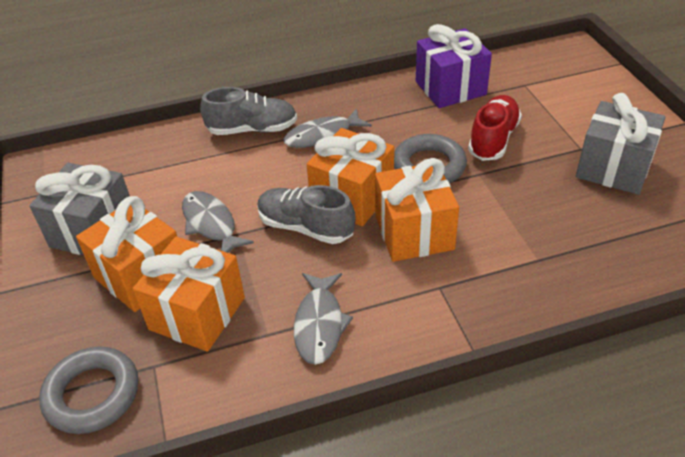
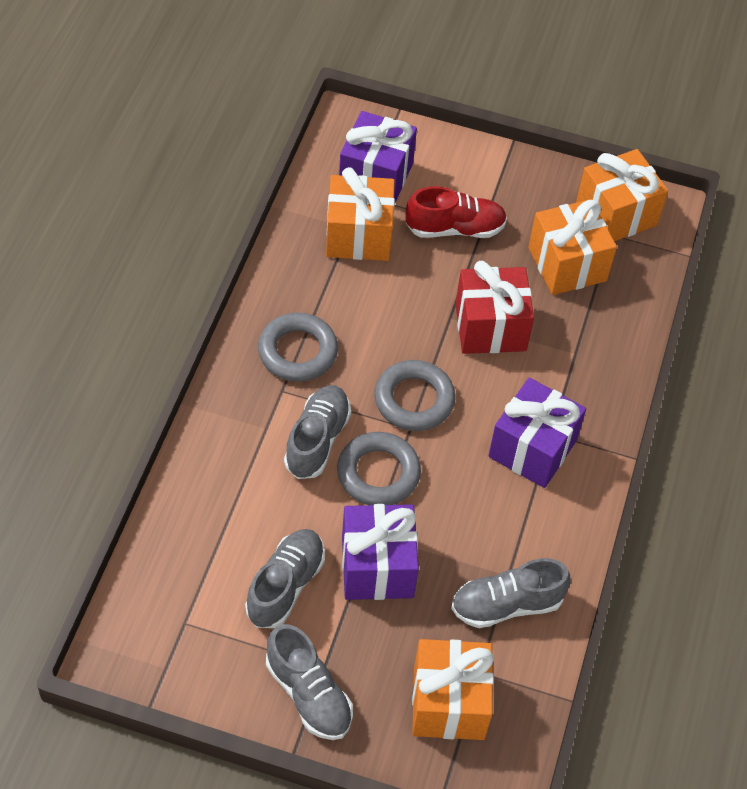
grey fish: 3 -> 0
grey gift: 2 -> 0
grey ring: 2 -> 3
grey shoe: 2 -> 4
purple gift: 1 -> 3
red gift: 0 -> 1

